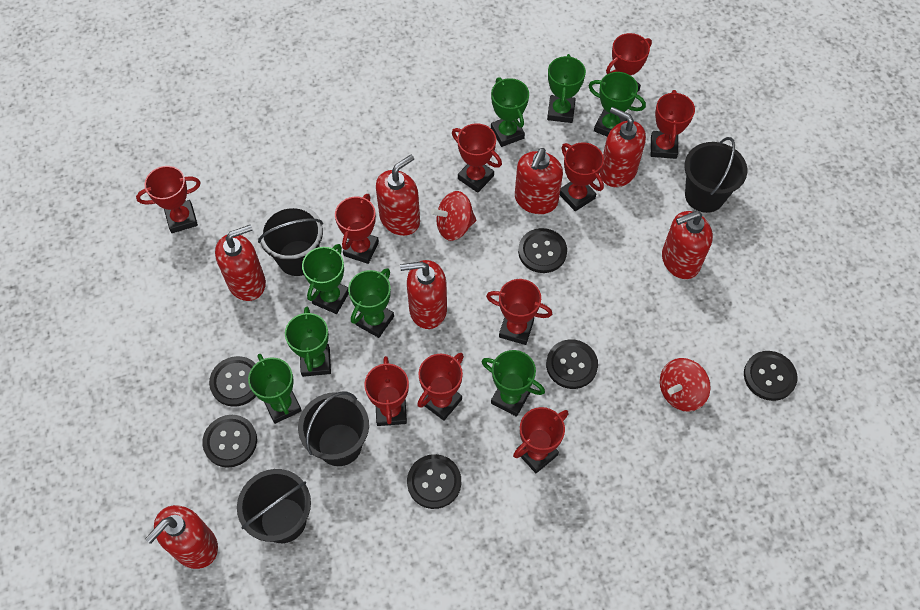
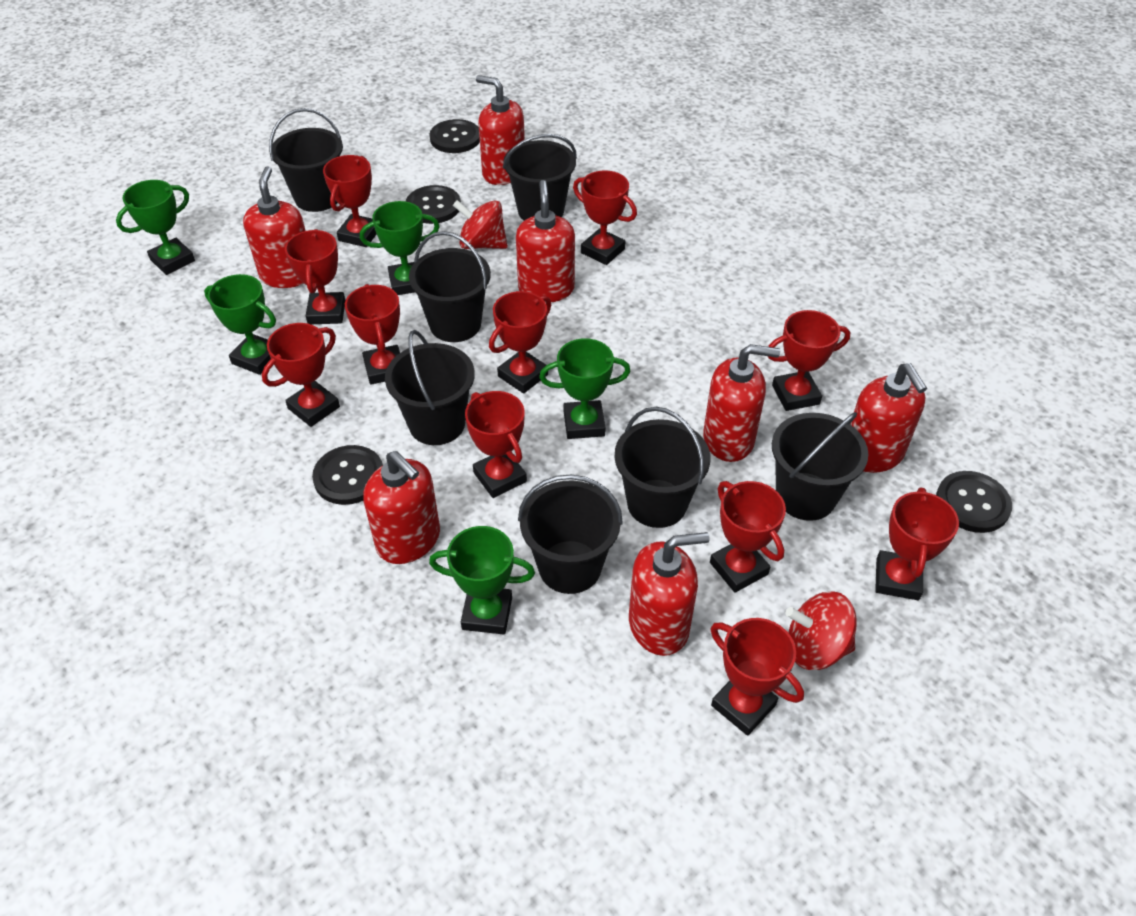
black bucket: 4 -> 7
black button: 6 -> 4
green trophy: 8 -> 5
red trophy: 10 -> 11

